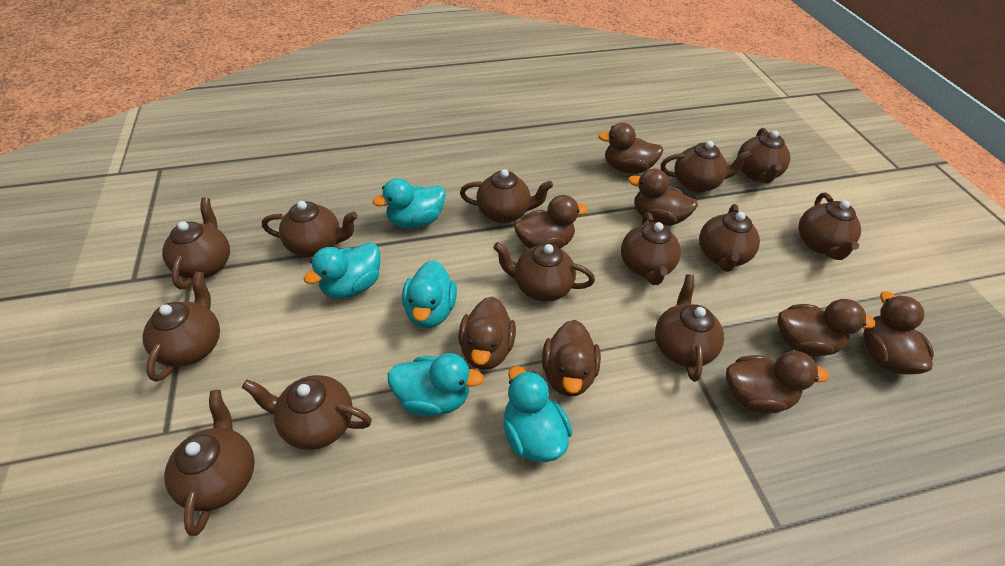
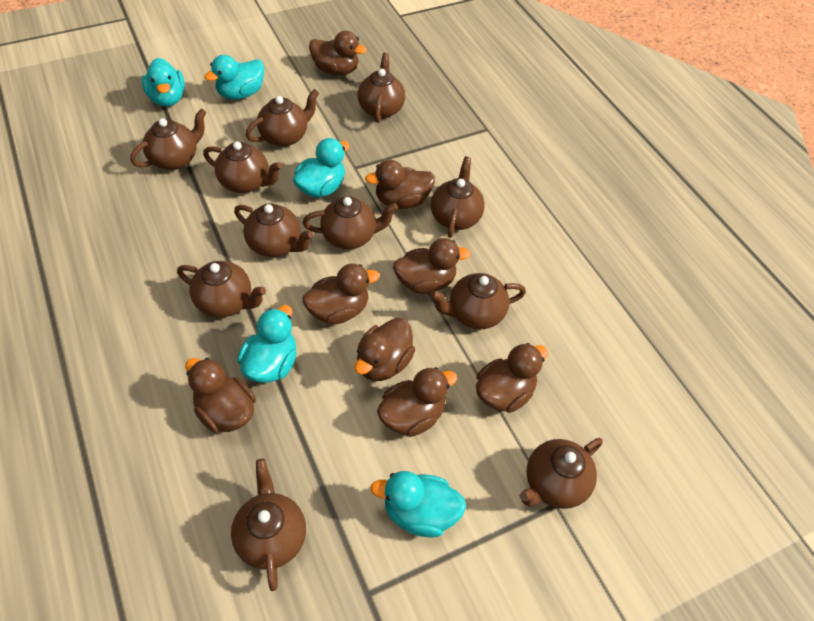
brown teapot: 13 -> 11

